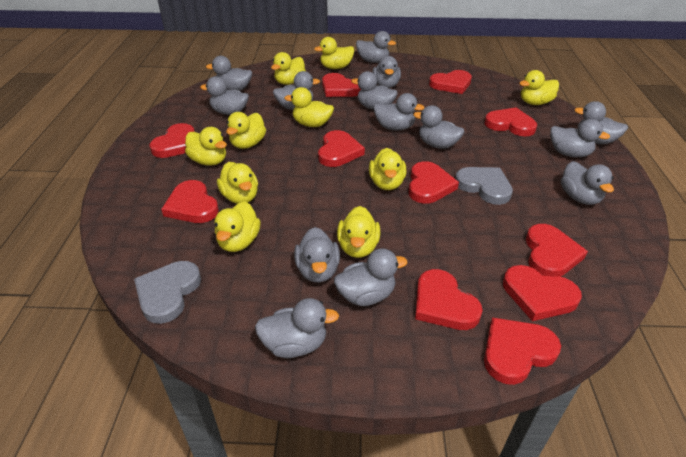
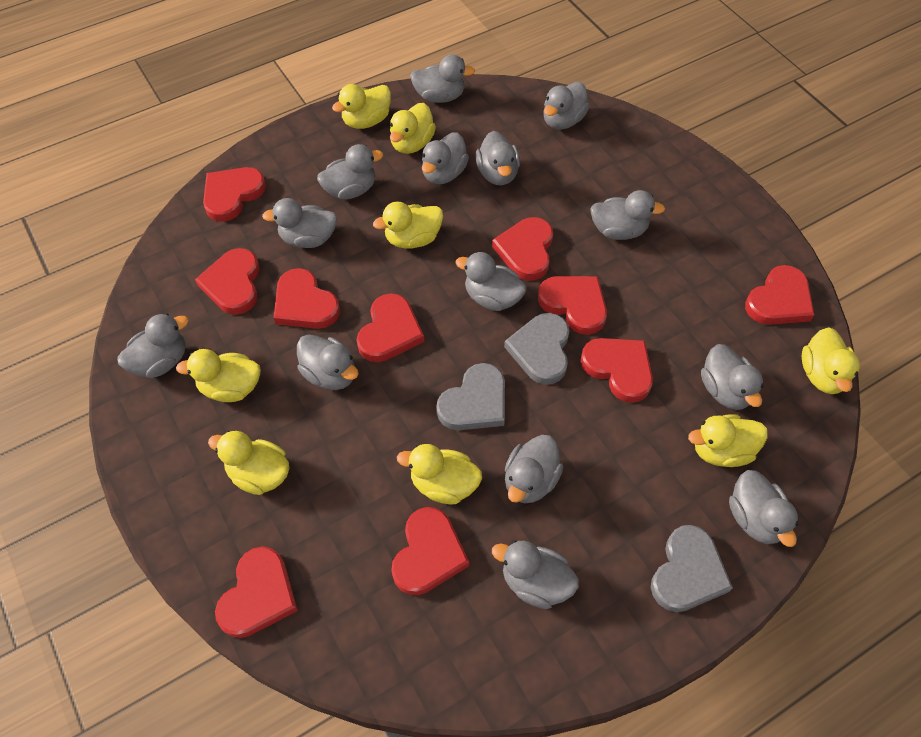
grey heart: 2 -> 3
red heart: 11 -> 10
yellow duck: 10 -> 8

